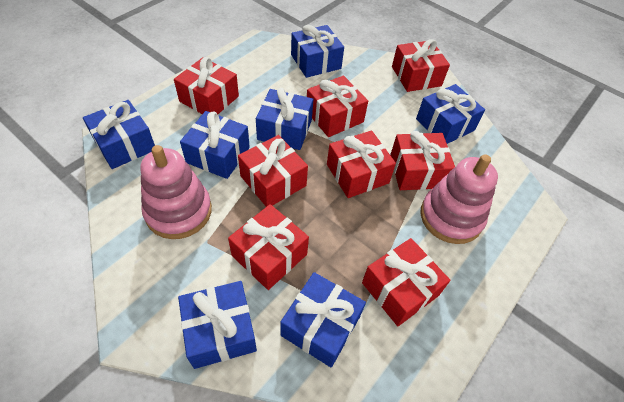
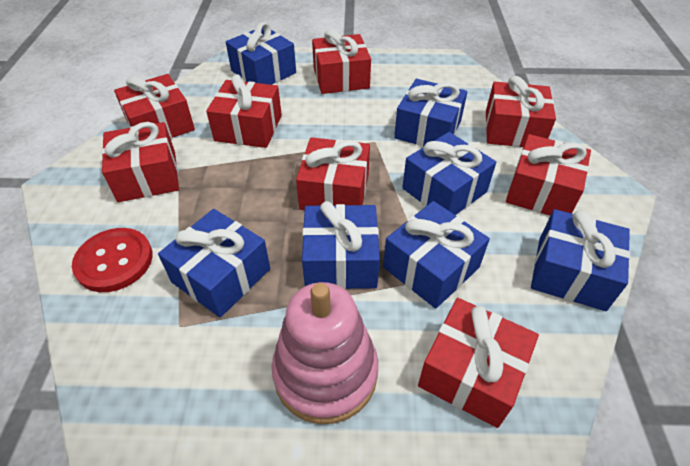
pink stacking toy: 2 -> 1
red button: 0 -> 1

